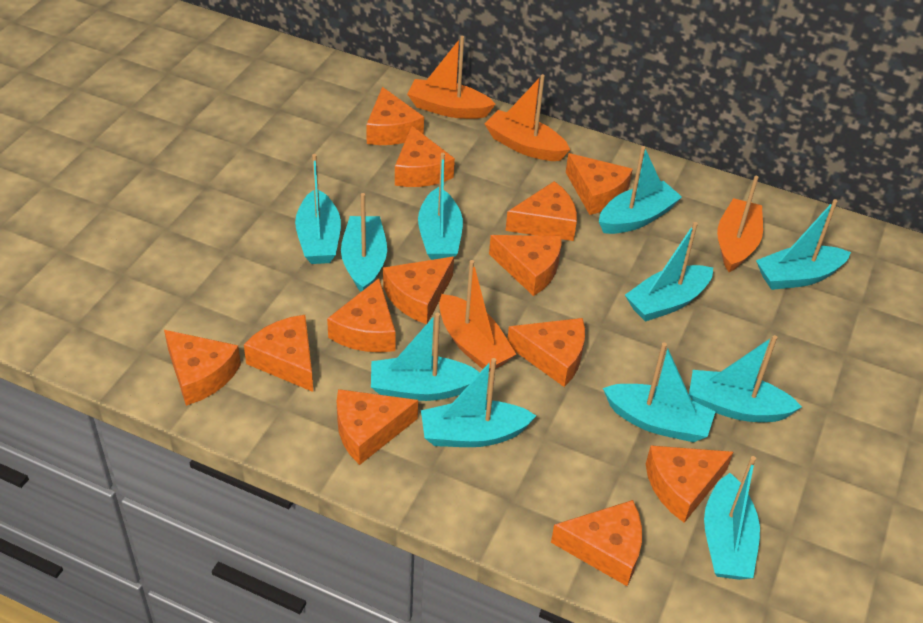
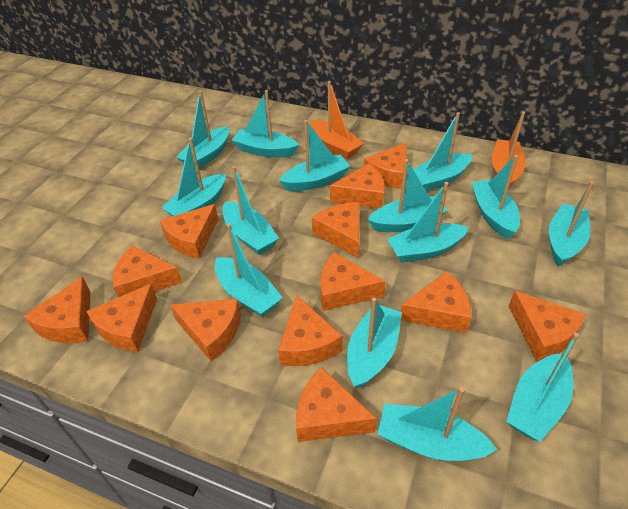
orange boat: 4 -> 2
turquoise boat: 11 -> 14

